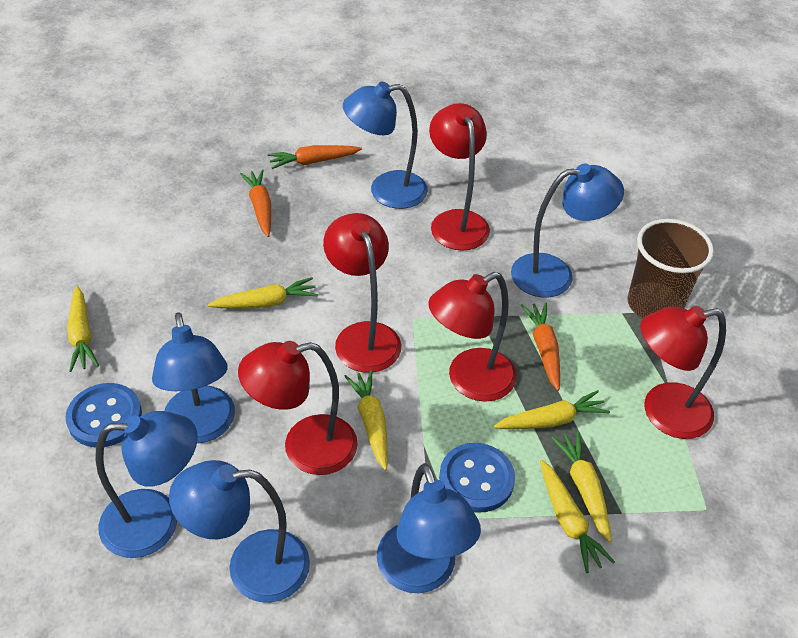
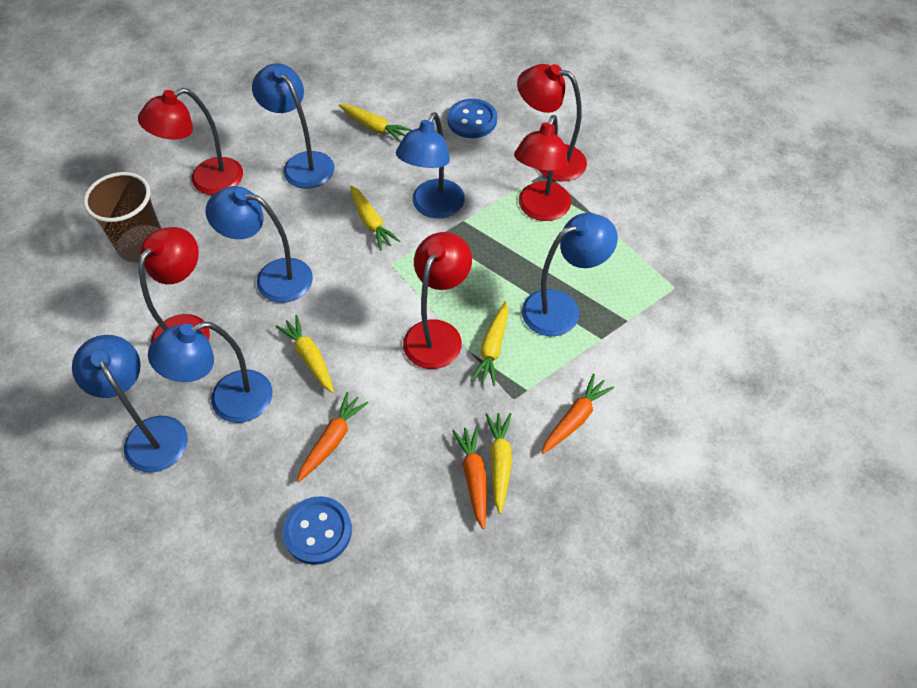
yellow carrot: 6 -> 5

